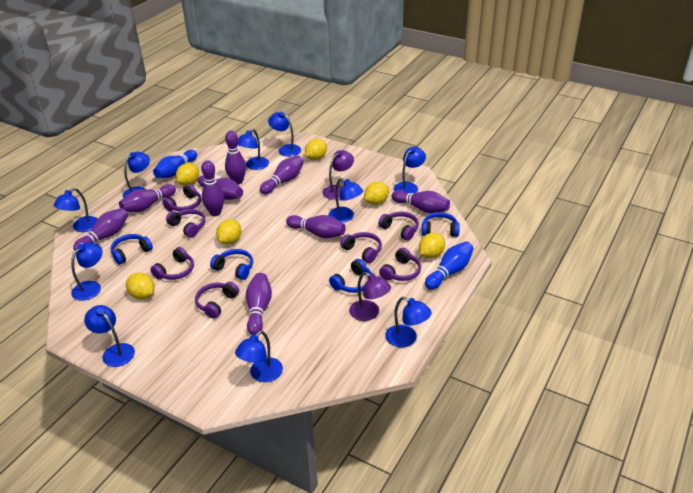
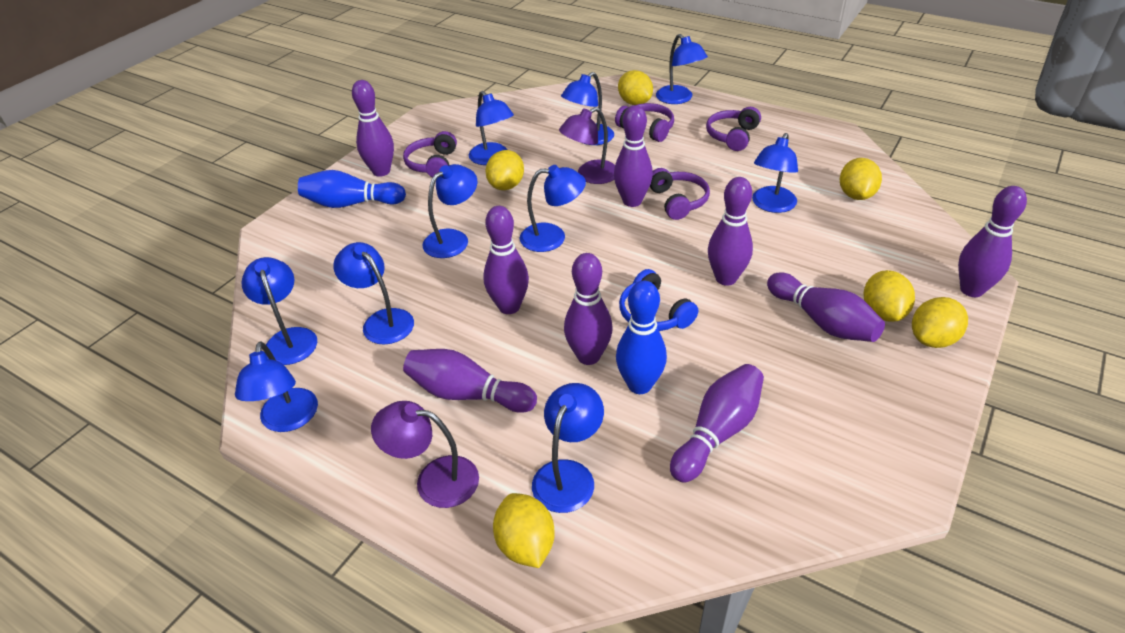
blue headphones: 4 -> 1
purple headphones: 7 -> 4

